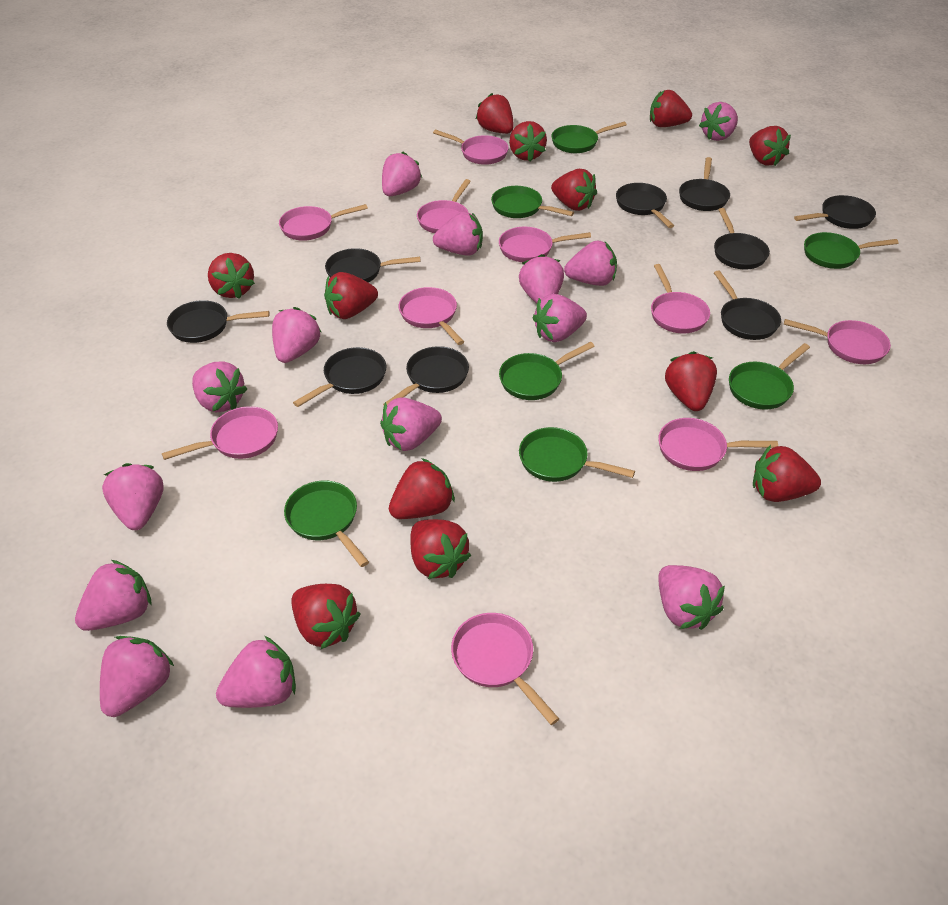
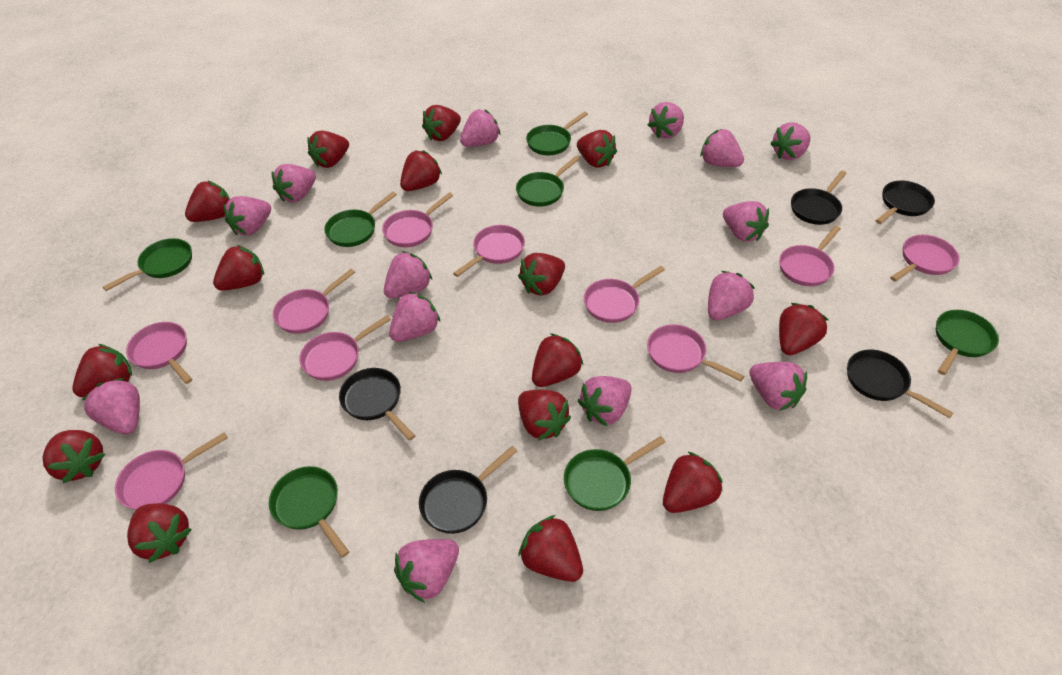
black pan: 9 -> 5
red strawberry: 12 -> 15

